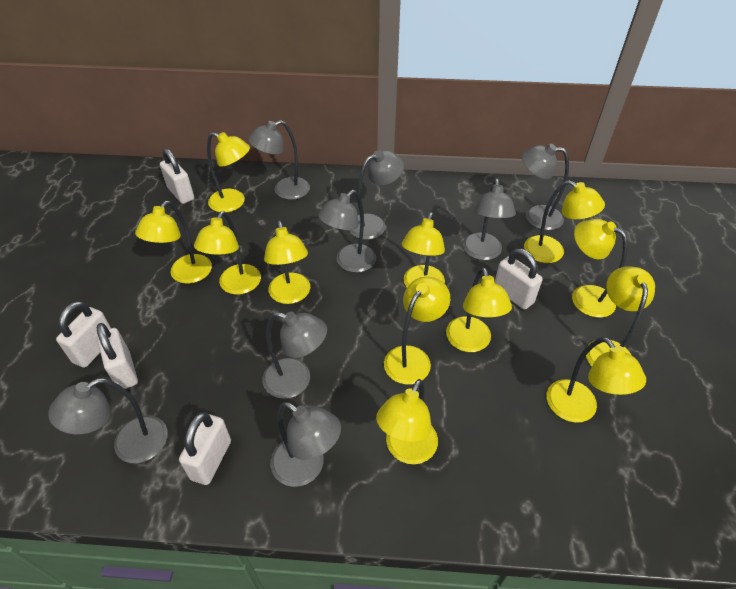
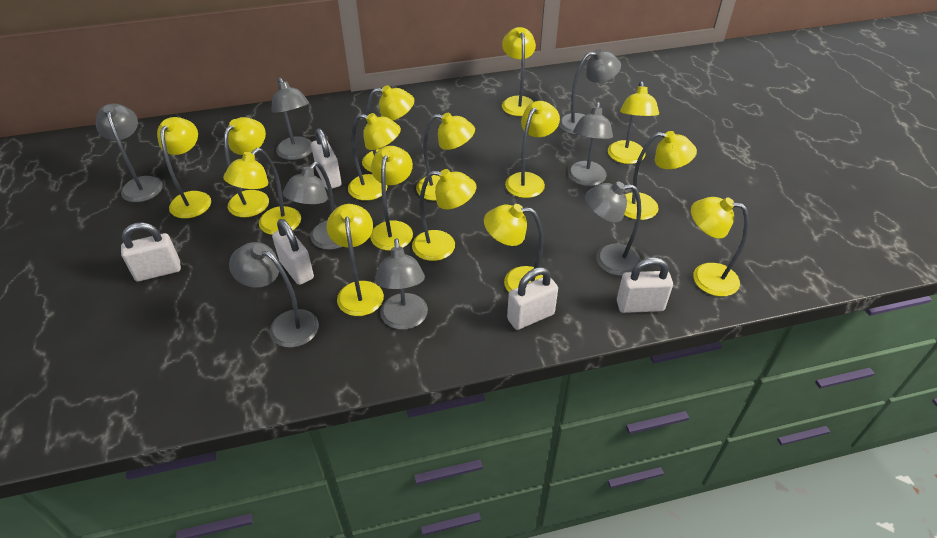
yellow lamp: 12 -> 15

